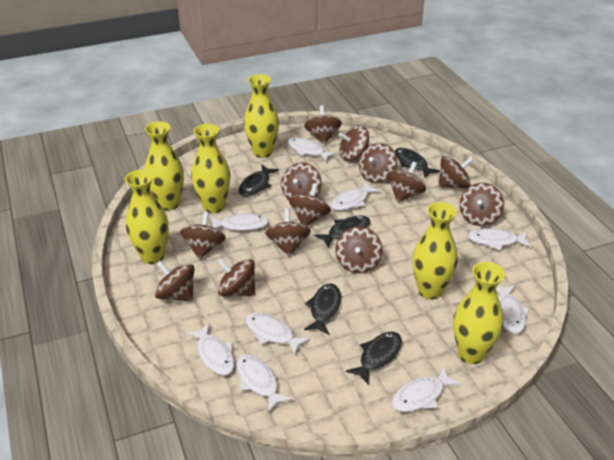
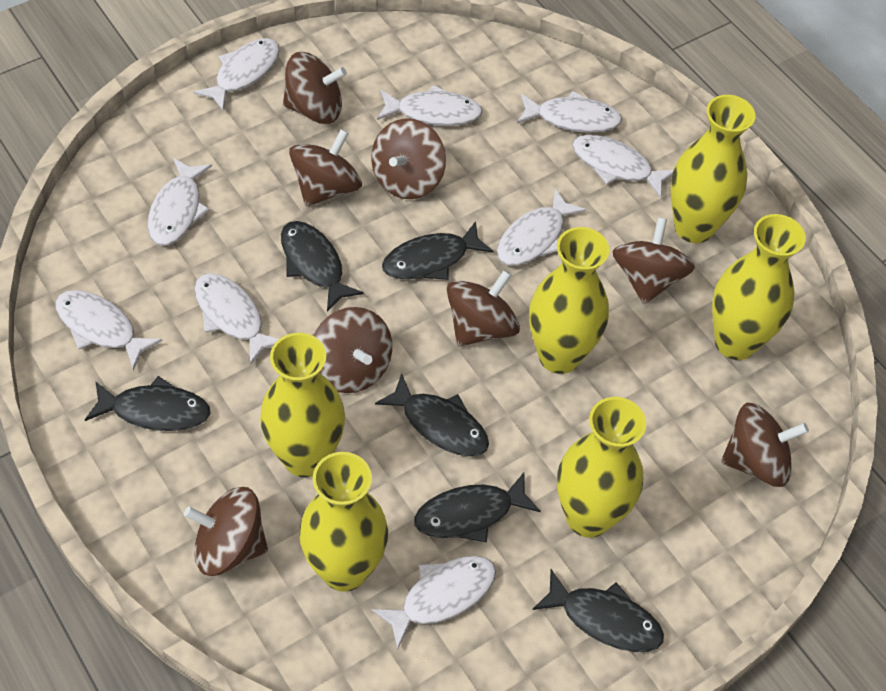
black fish: 5 -> 6
brown spinning top: 13 -> 8

